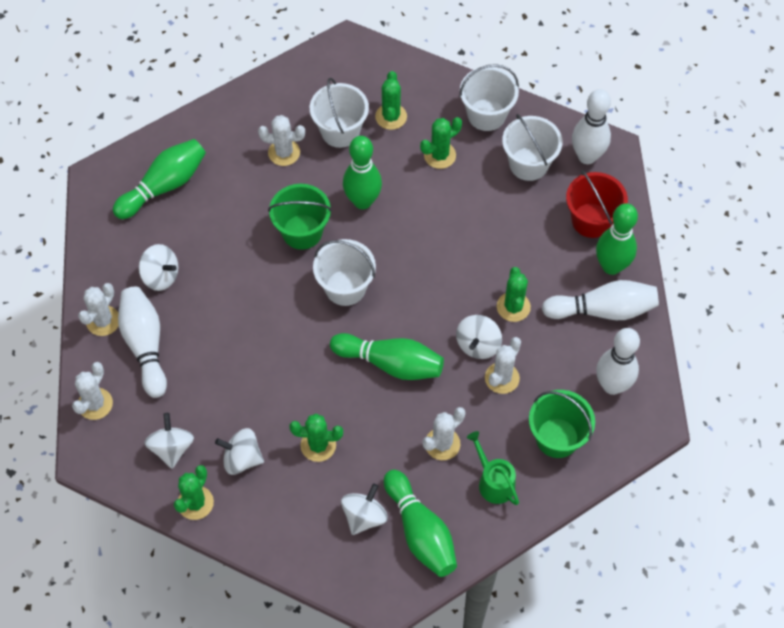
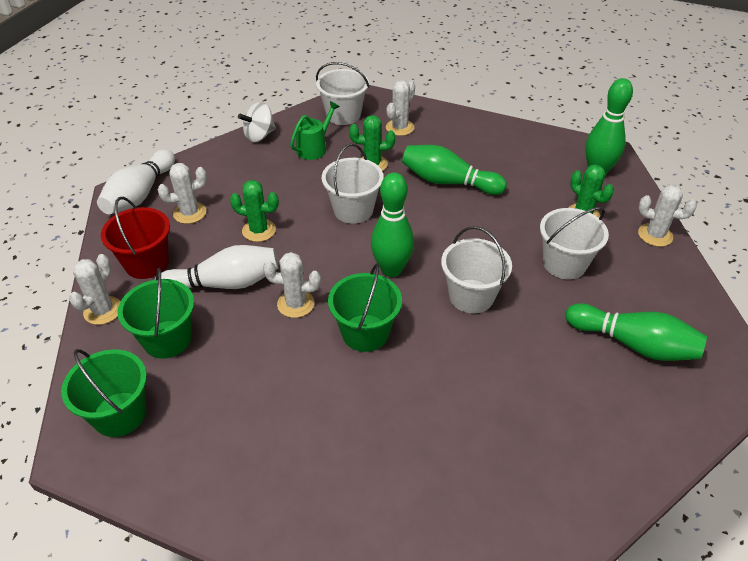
green bowling pin: 5 -> 4
green bucket: 2 -> 3
green cactus: 5 -> 3
white bowling pin: 4 -> 2
white spinning top: 5 -> 1

